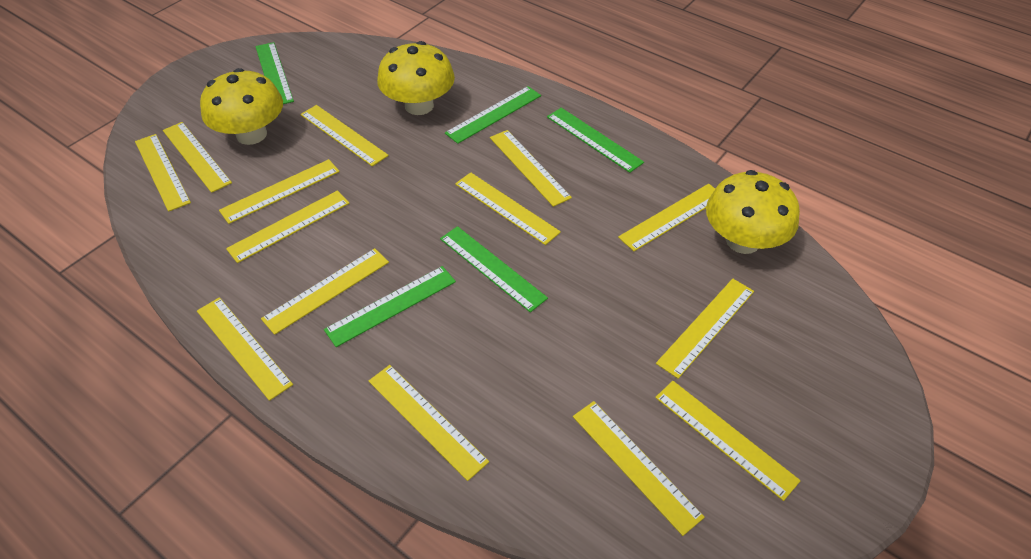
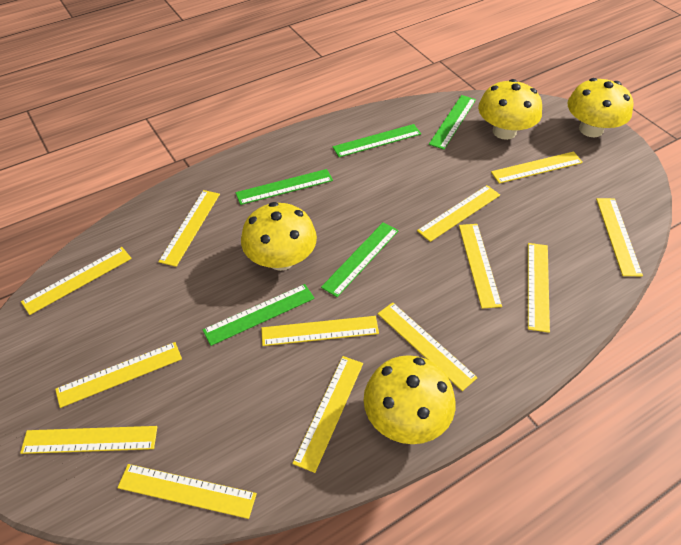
yellow mushroom: 3 -> 4
yellow ruler: 14 -> 13

